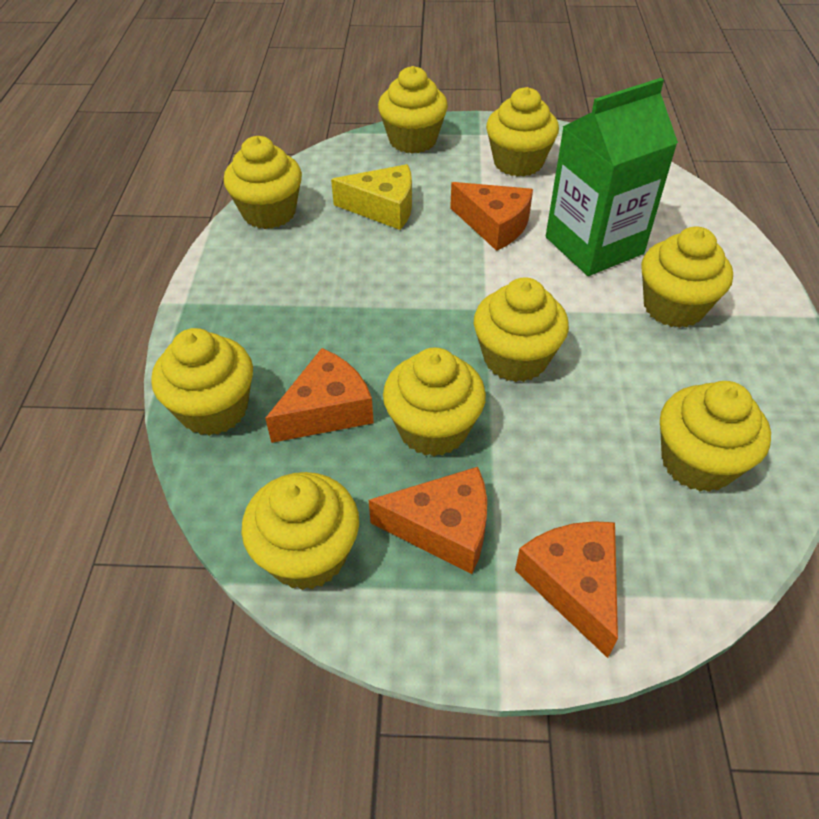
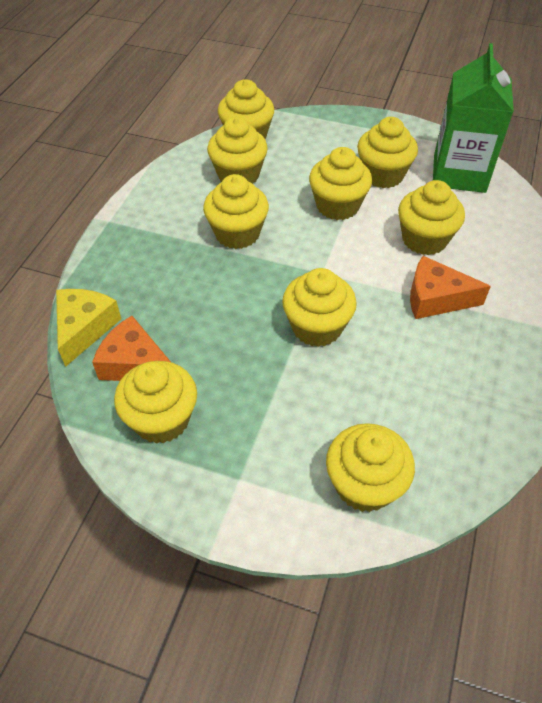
orange cheese: 4 -> 2

